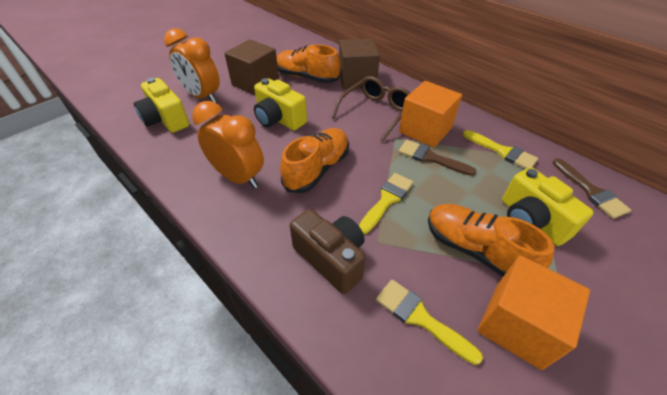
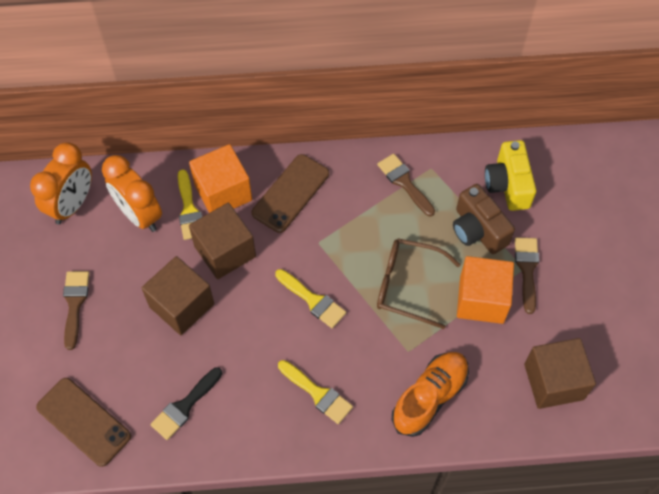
black brush: 0 -> 1
brown brush: 2 -> 3
brown cube: 2 -> 3
brown phone: 0 -> 2
orange shoe: 3 -> 1
yellow camera: 3 -> 1

